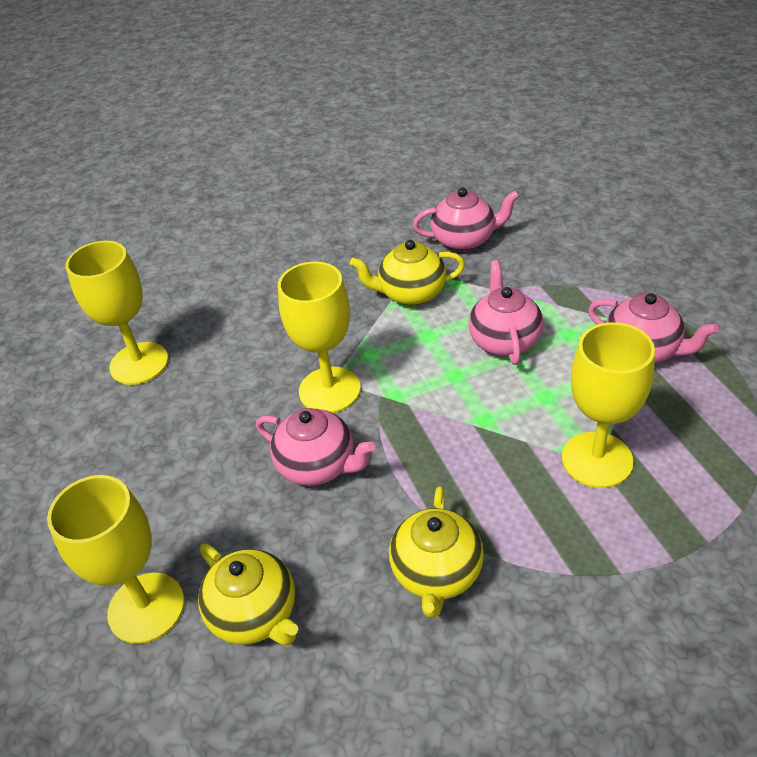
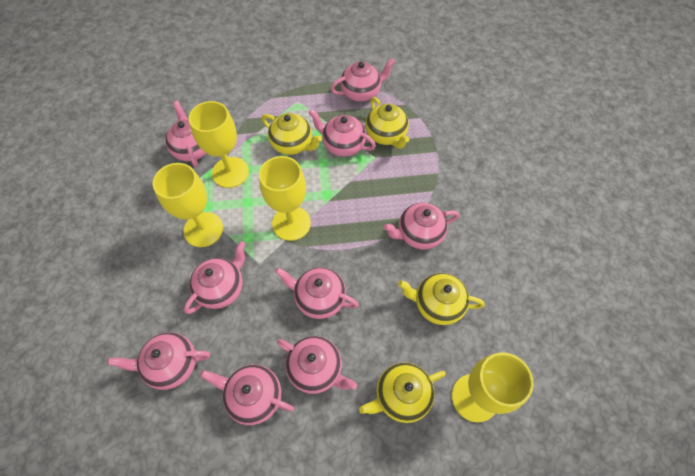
pink teapot: 4 -> 9
yellow teapot: 3 -> 4

